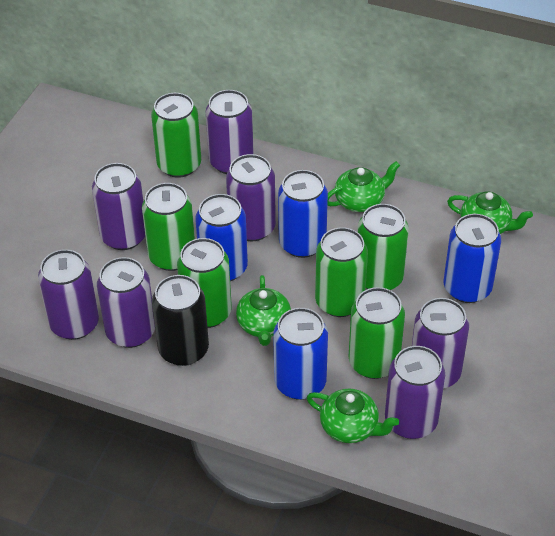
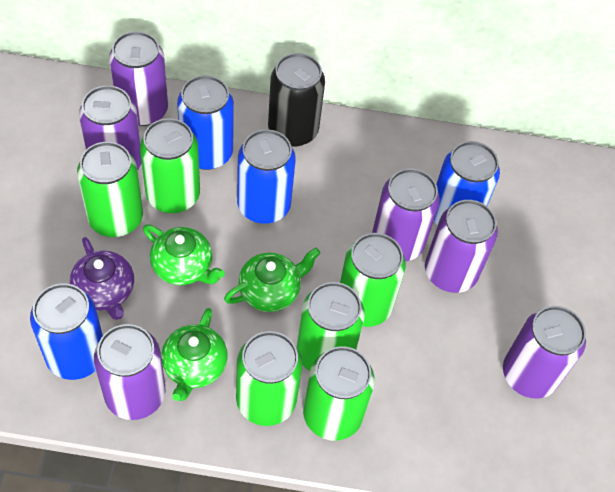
green teapot: 4 -> 3
purple can: 7 -> 6
purple teapot: 0 -> 1

